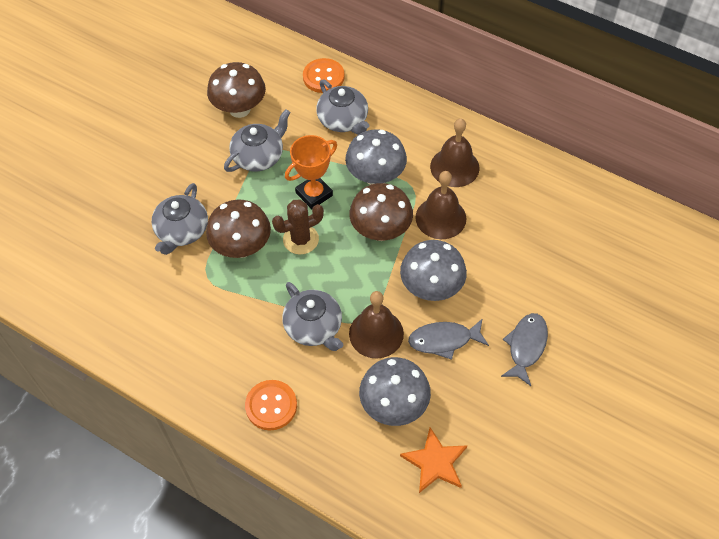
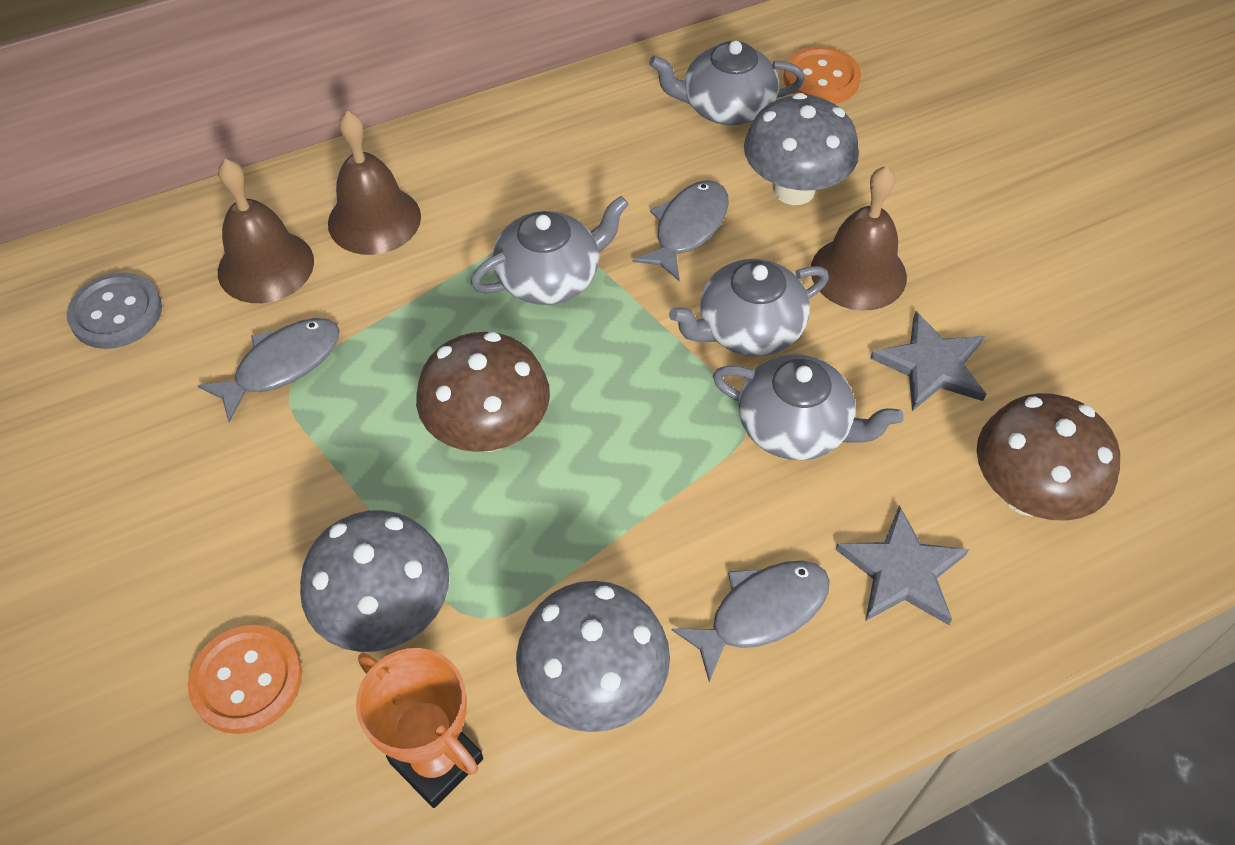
brown cactus: 1 -> 0
brown mushroom: 3 -> 2
grey button: 0 -> 1
grey fish: 2 -> 3
grey star: 0 -> 2
orange star: 1 -> 0

